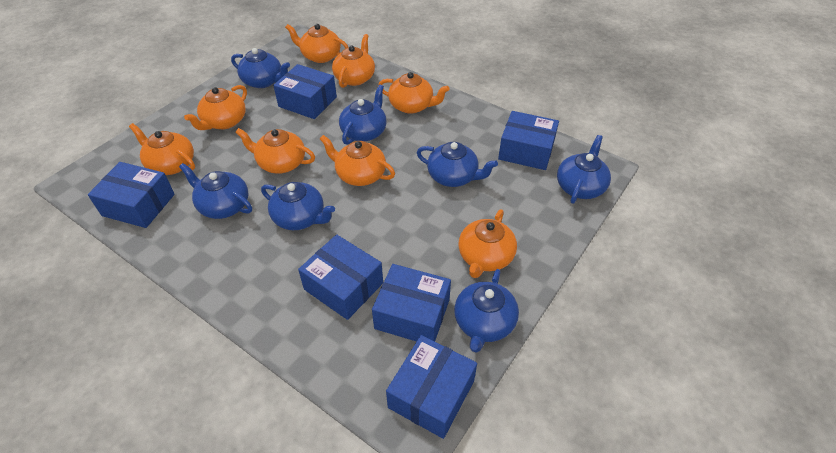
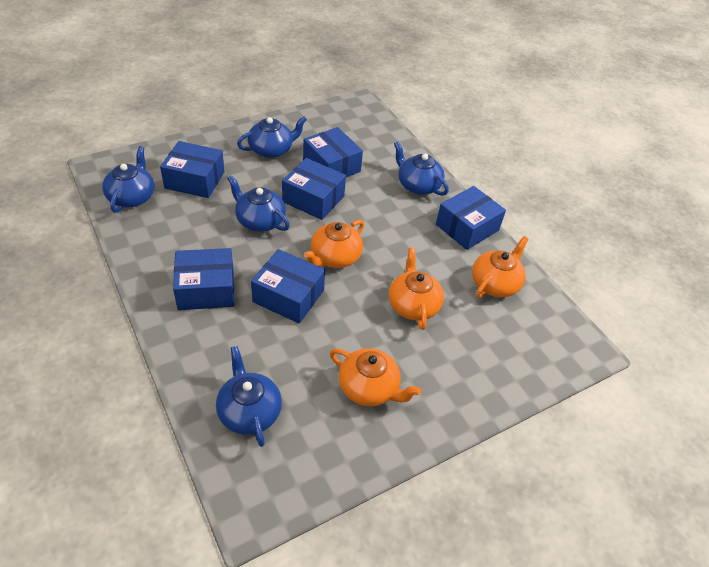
blue teapot: 7 -> 5
orange teapot: 8 -> 4

